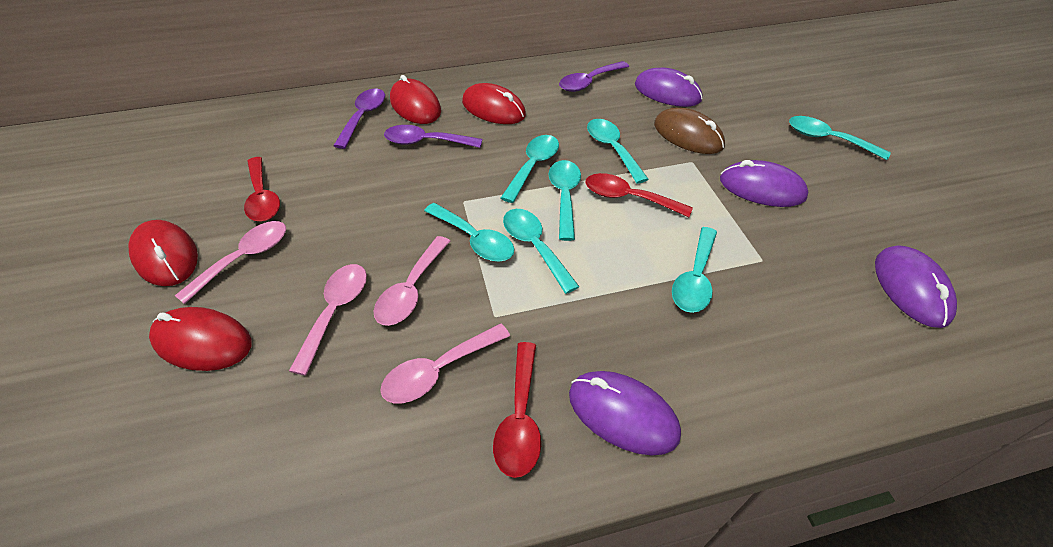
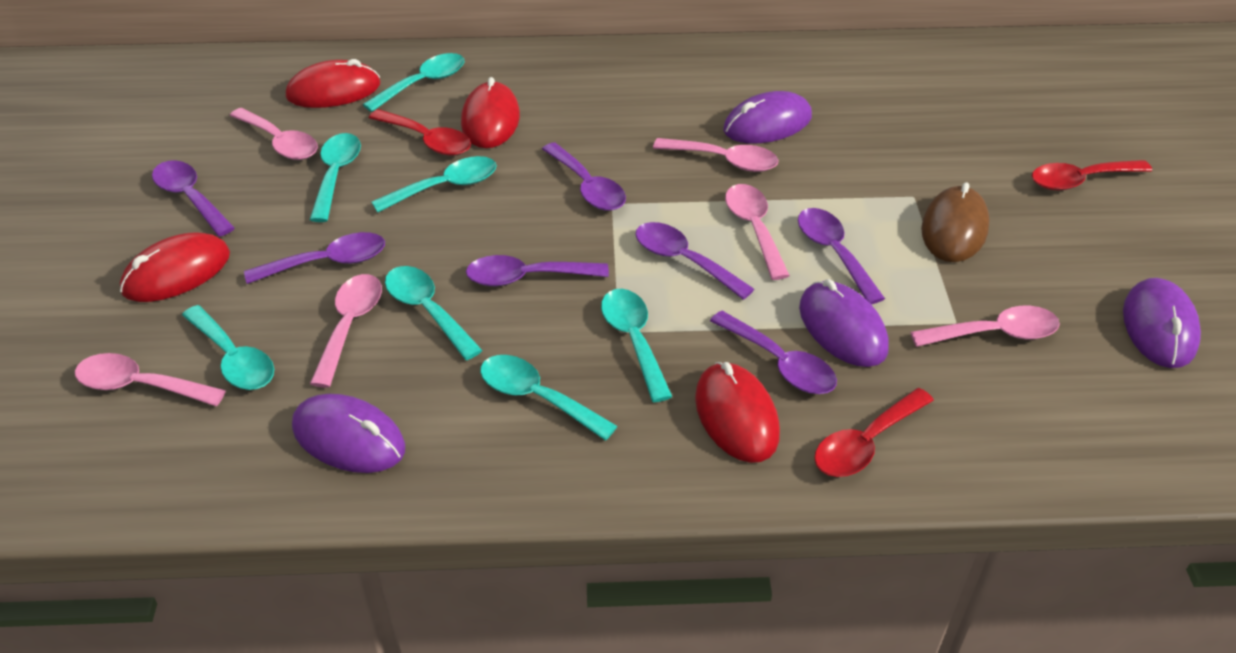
pink spoon: 4 -> 6
purple spoon: 3 -> 7

